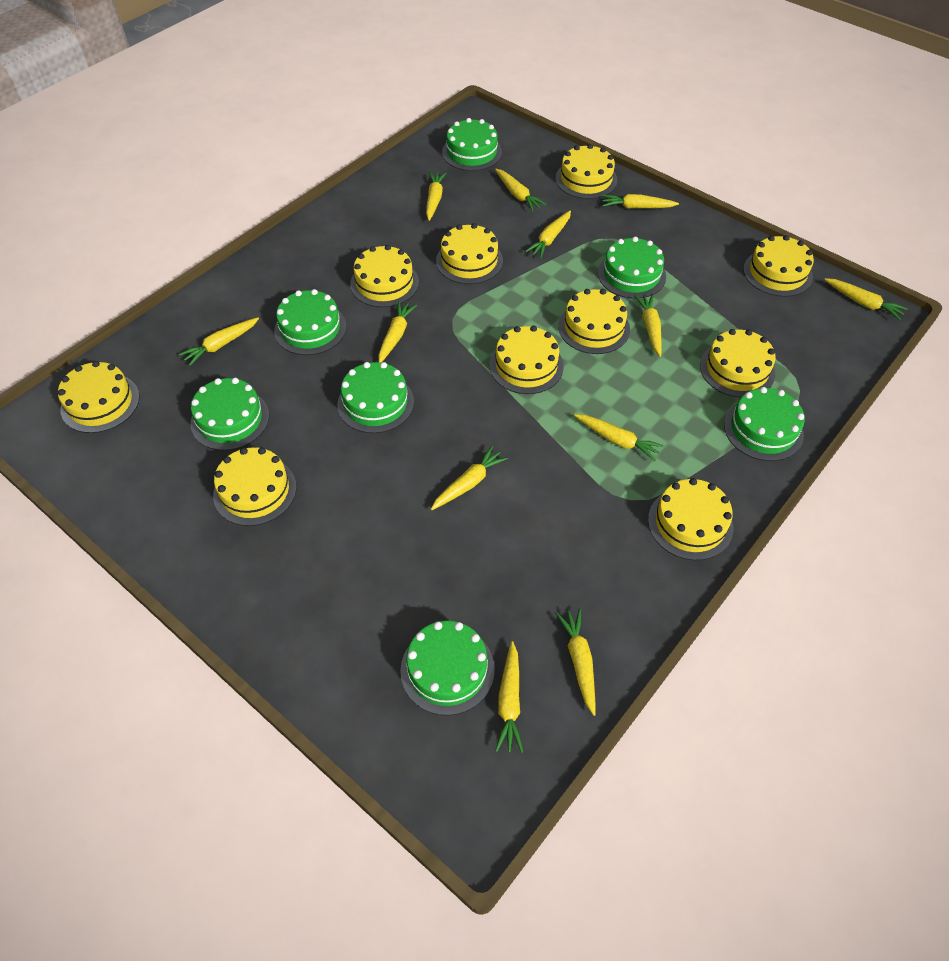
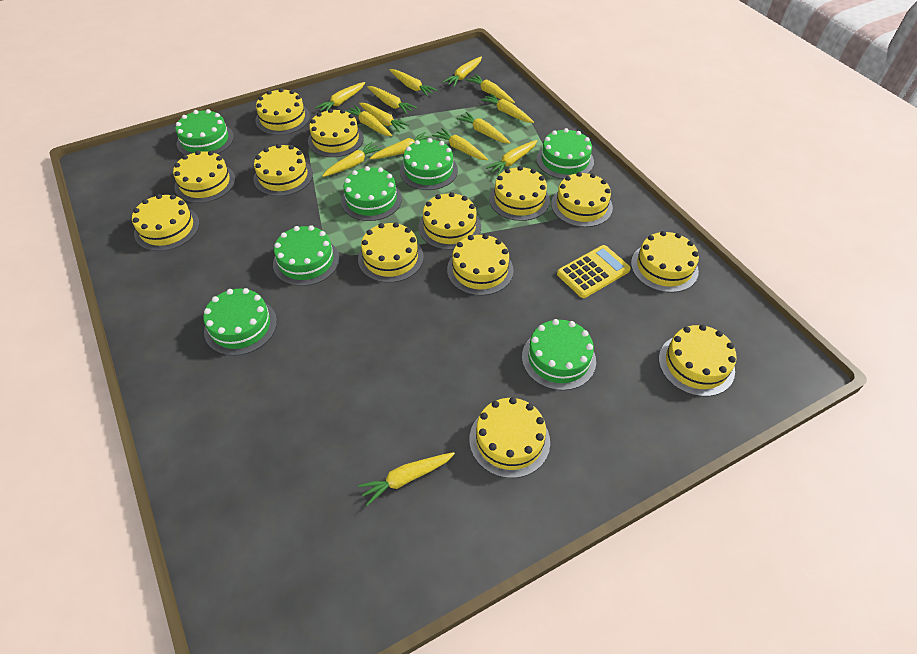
yellow cake: 10 -> 13
yellow calculator: 0 -> 1
yellow carrot: 12 -> 14

